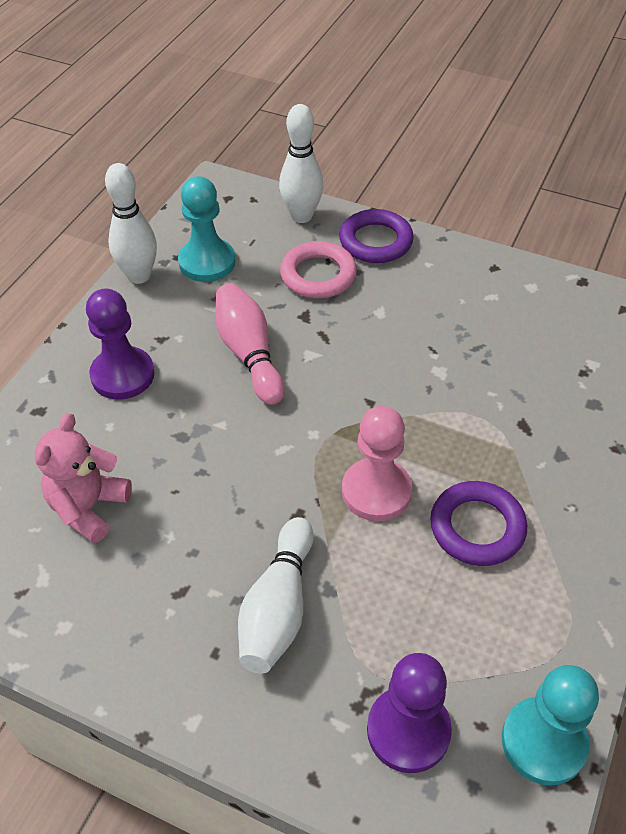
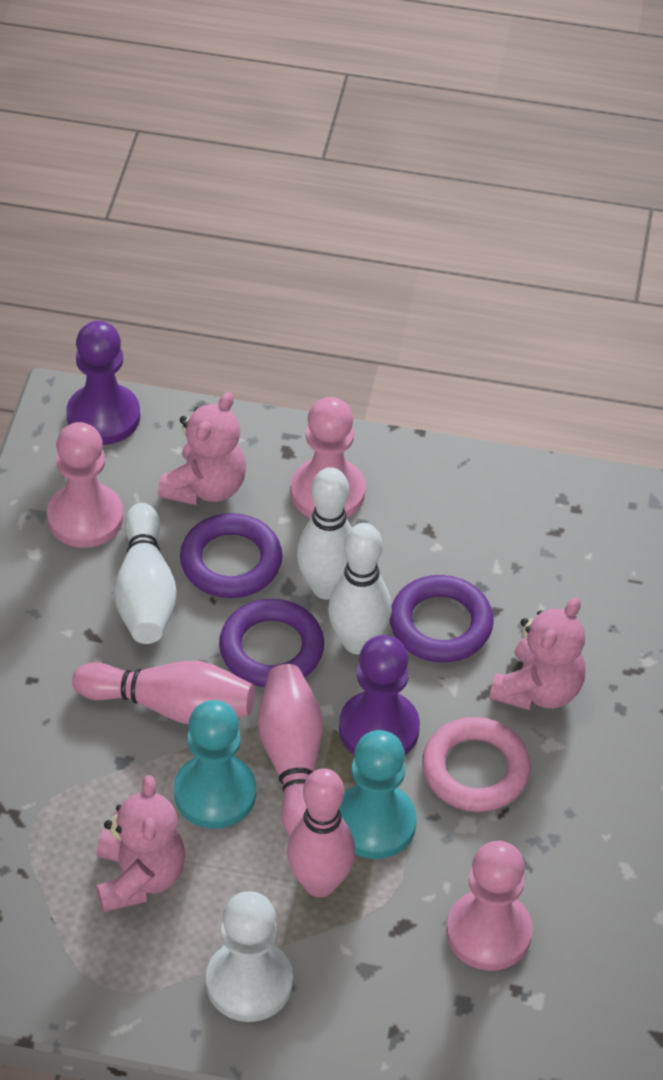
pink bowling pin: 1 -> 3
pink pawn: 1 -> 3
pink teddy bear: 1 -> 3
purple ring: 2 -> 3
white pawn: 0 -> 1

